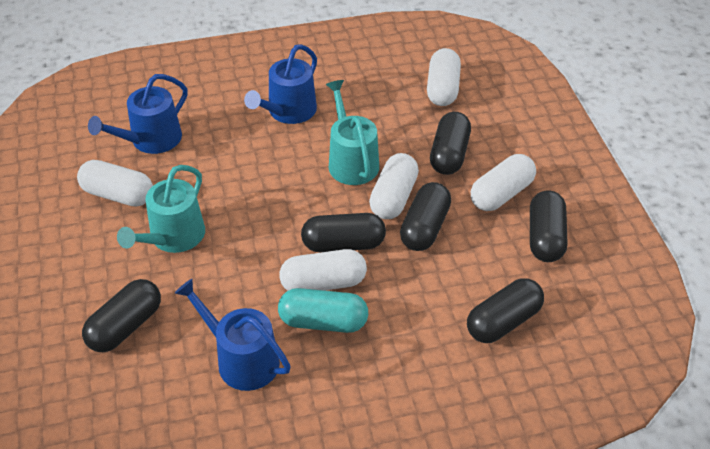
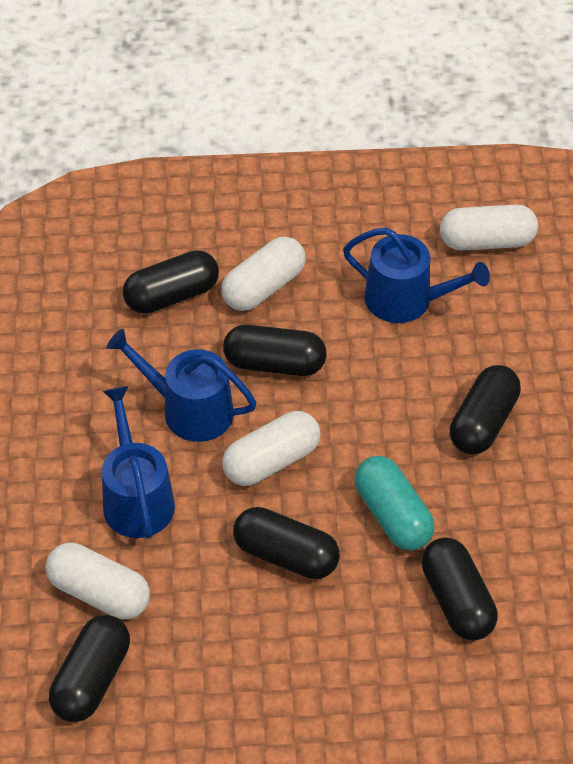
turquoise watering can: 2 -> 0
white capsule: 5 -> 4

